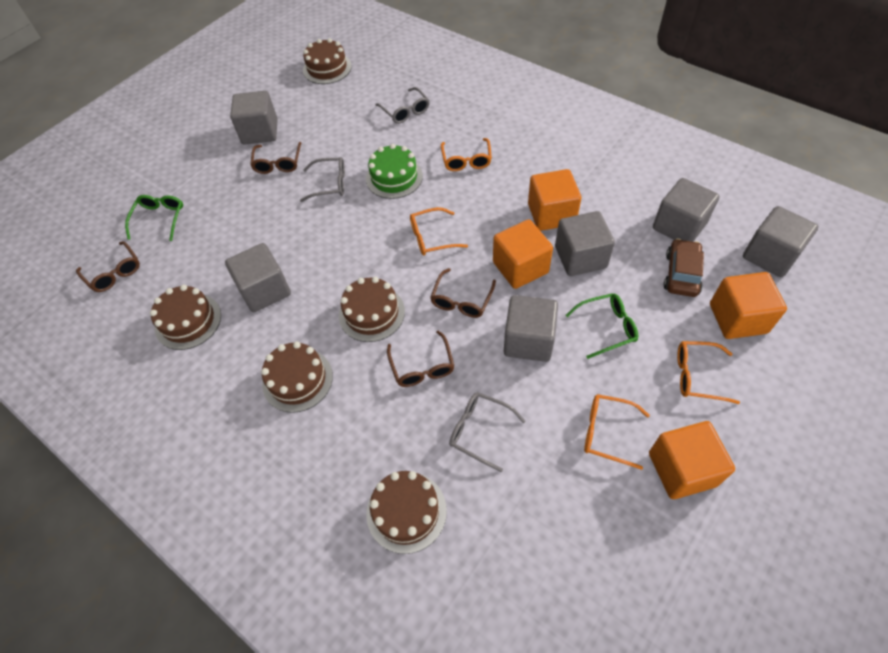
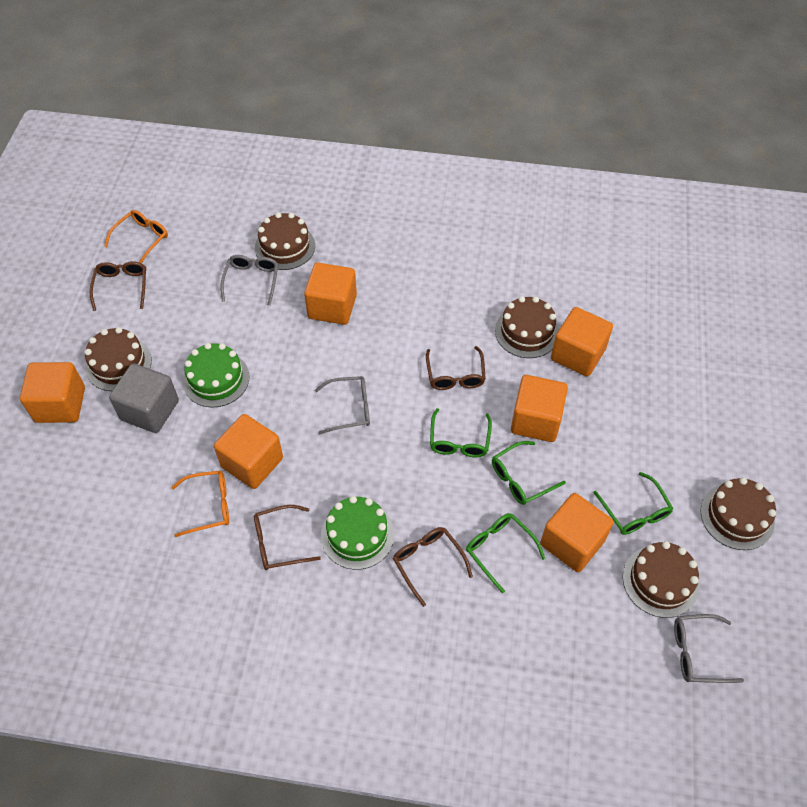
brown car: 1 -> 0
green cake: 1 -> 2
green glasses: 2 -> 4
grey cube: 6 -> 1
orange cube: 4 -> 6
orange glasses: 4 -> 2

